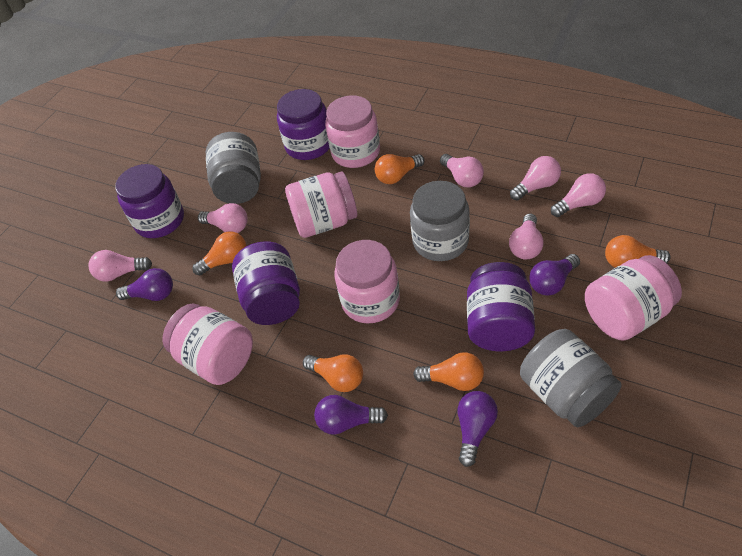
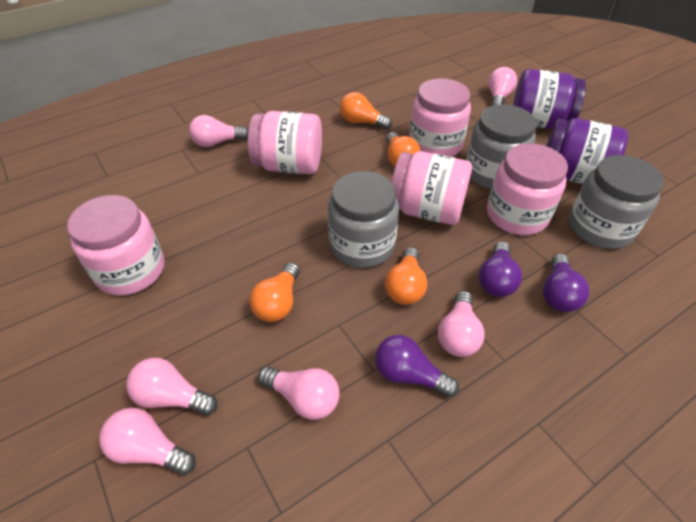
orange light bulb: 5 -> 4
purple jar: 4 -> 2
purple light bulb: 4 -> 3

